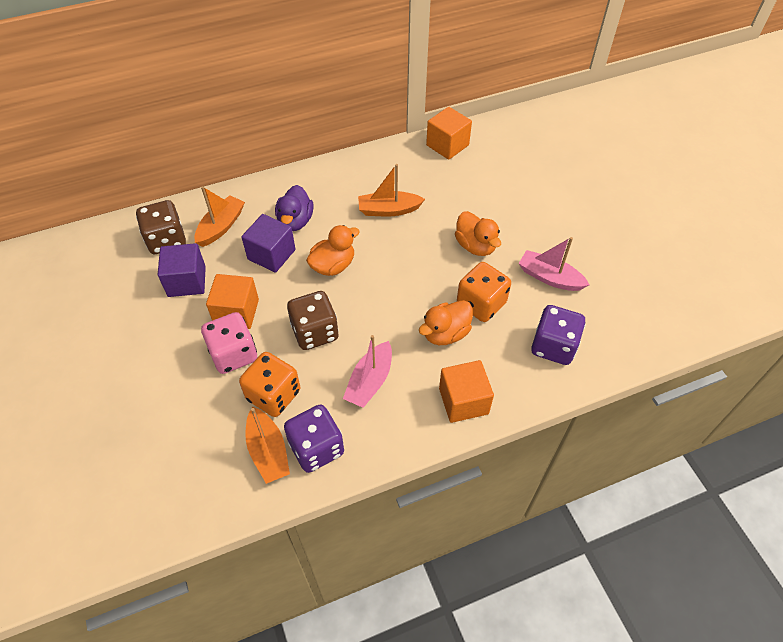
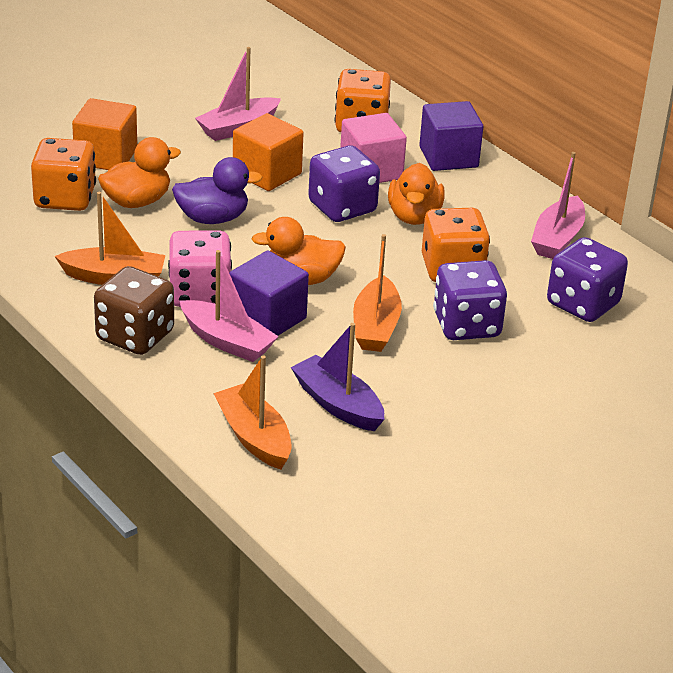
brown dice: 2 -> 1
orange cube: 3 -> 2
orange dice: 2 -> 3
pink boat: 2 -> 3
pink cube: 0 -> 1
purple boat: 0 -> 1
purple dice: 2 -> 3

